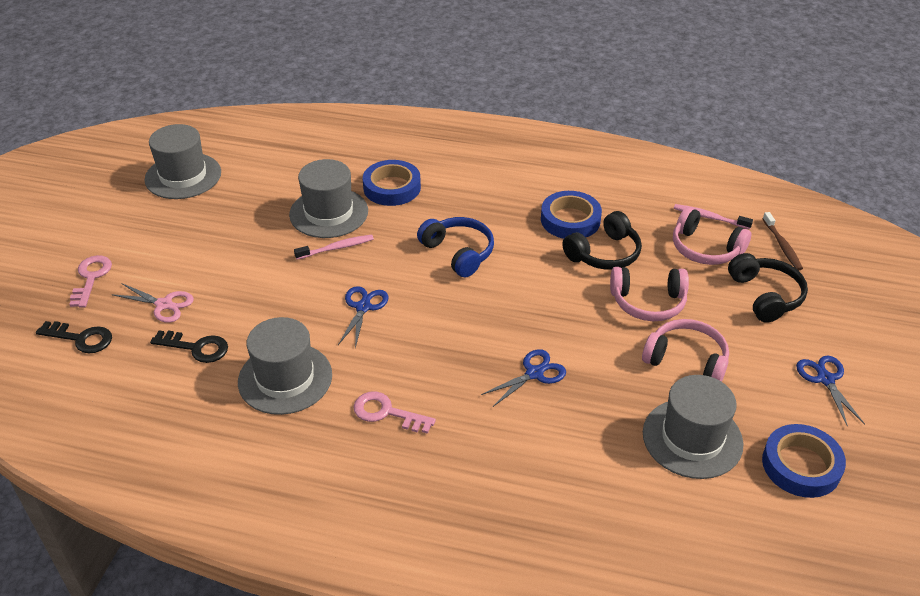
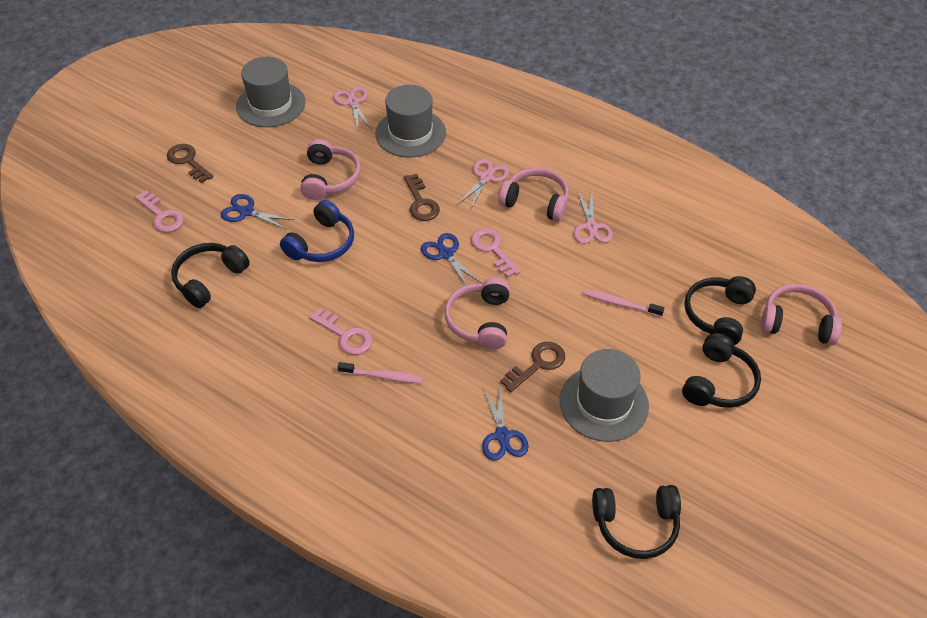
black headphones: 2 -> 4
black key: 2 -> 0
blue tape: 3 -> 0
brown key: 0 -> 3
brown toothbrush: 1 -> 0
grey hat: 4 -> 3
pink headphones: 3 -> 4
pink key: 2 -> 3
pink scissors: 1 -> 3

